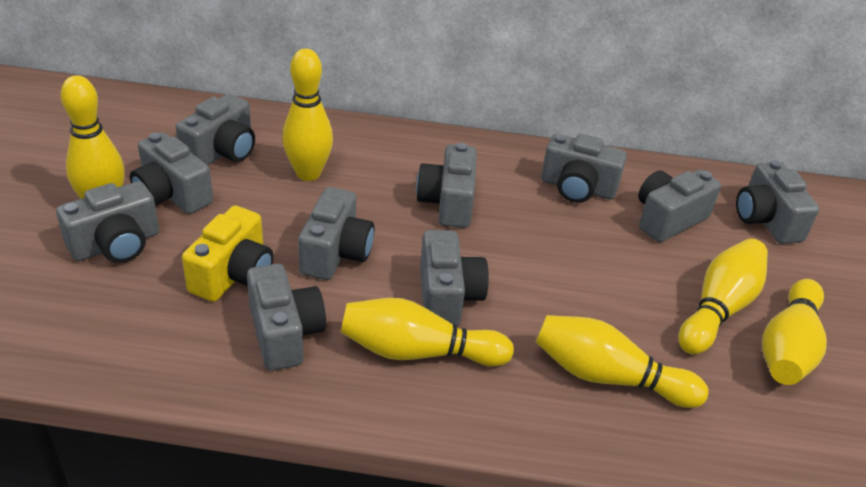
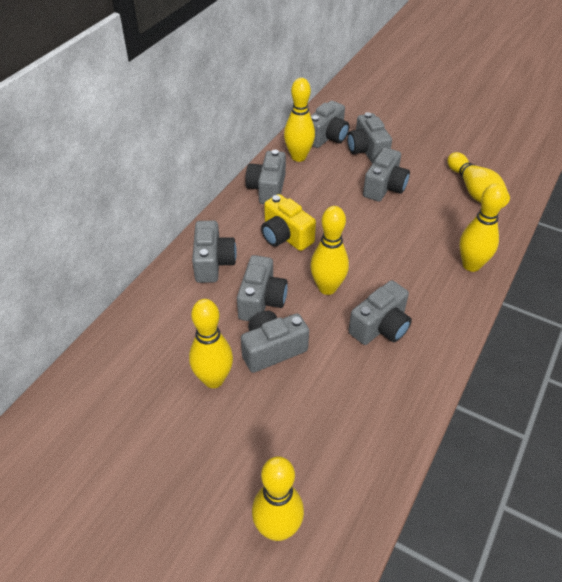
grey camera: 10 -> 8

